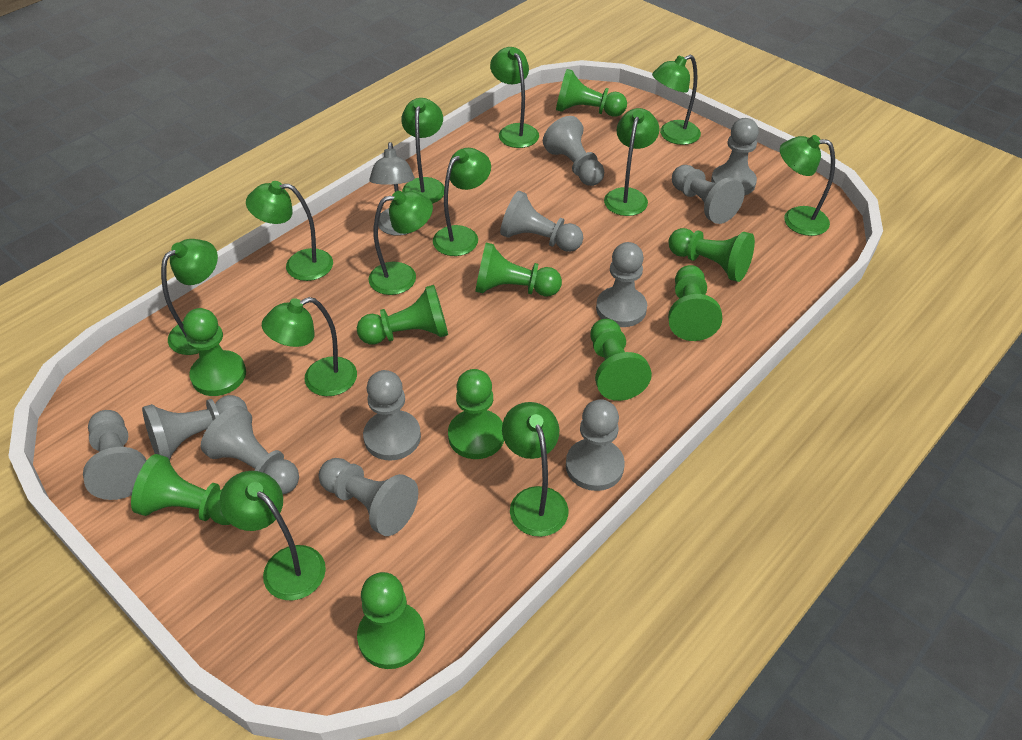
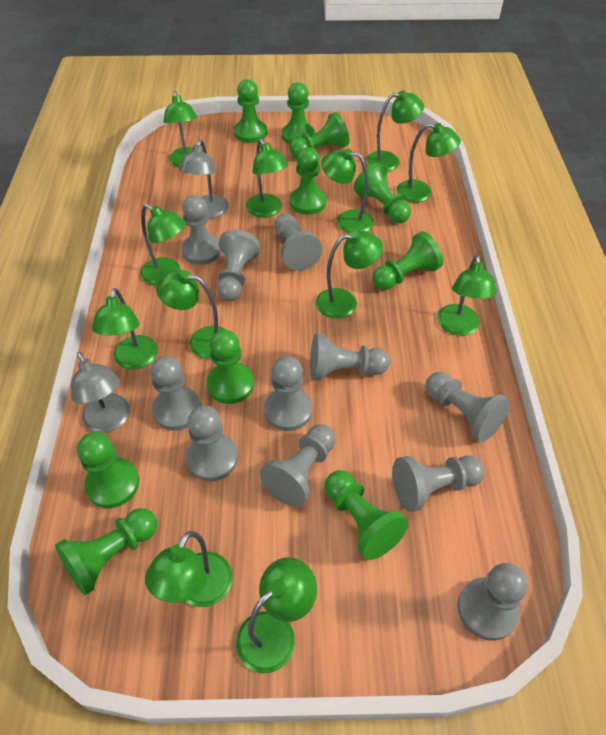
grey lamp: 1 -> 2

